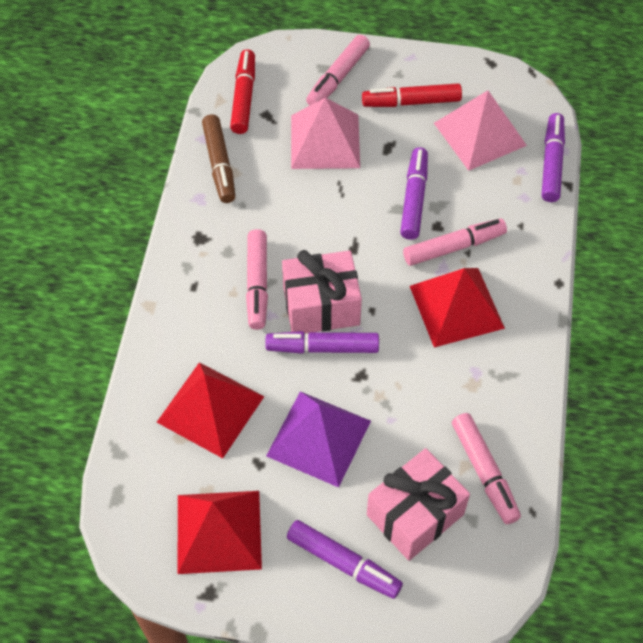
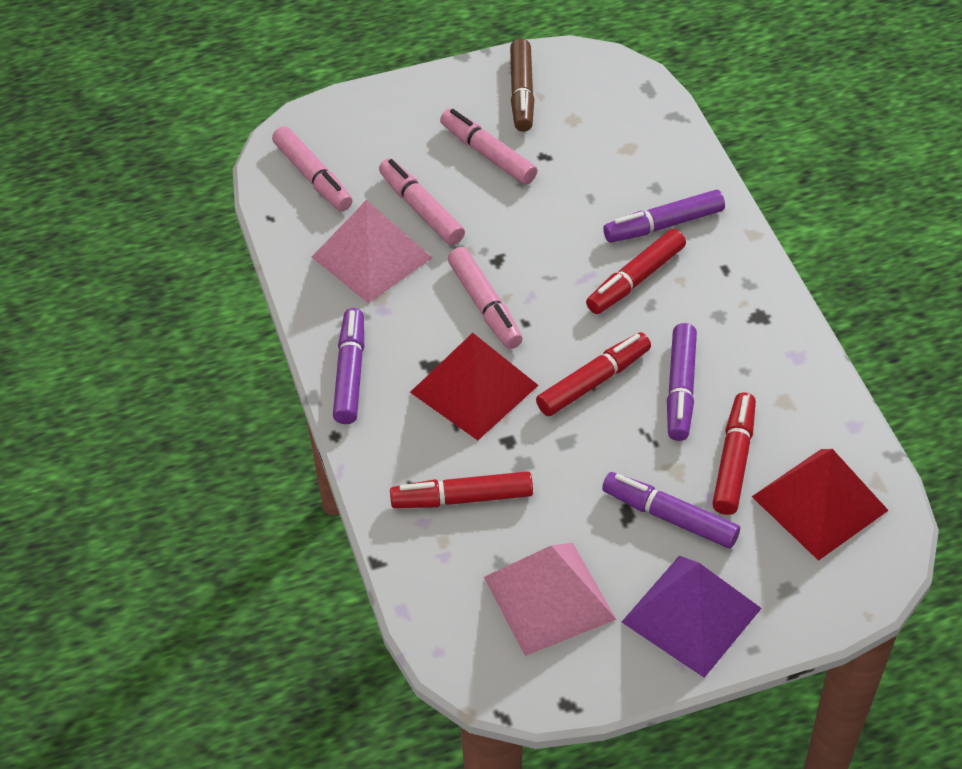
pink gift: 2 -> 0
red marker: 2 -> 4
red pyramid: 3 -> 2

